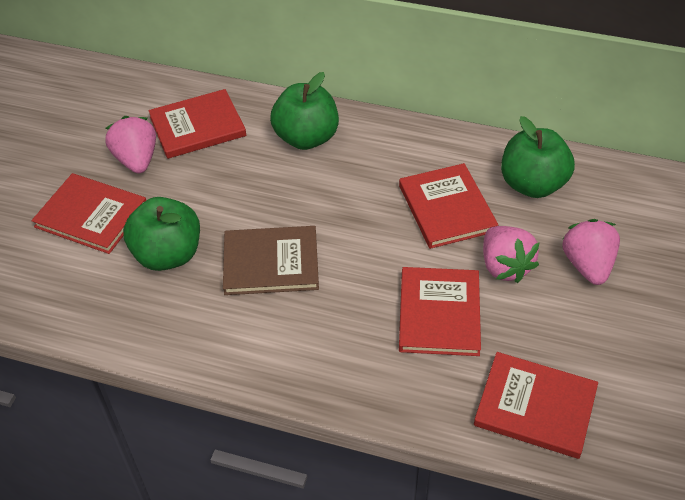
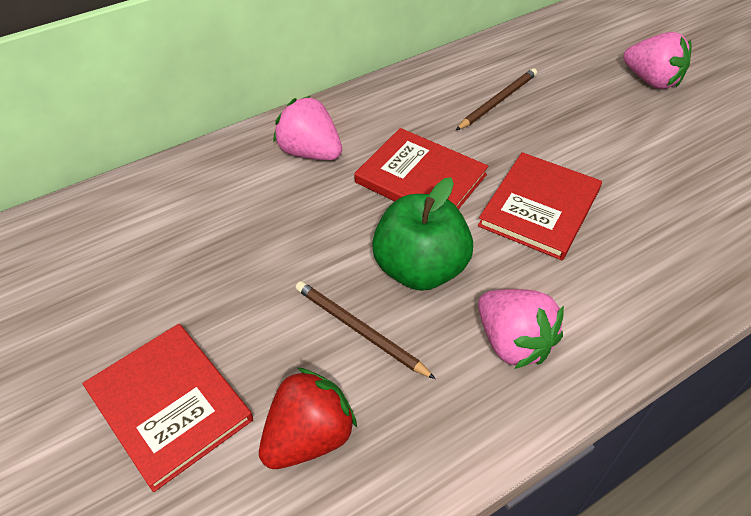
brown book: 1 -> 0
brown pencil: 0 -> 2
green apple: 3 -> 1
red book: 5 -> 3
red strawberry: 0 -> 1

